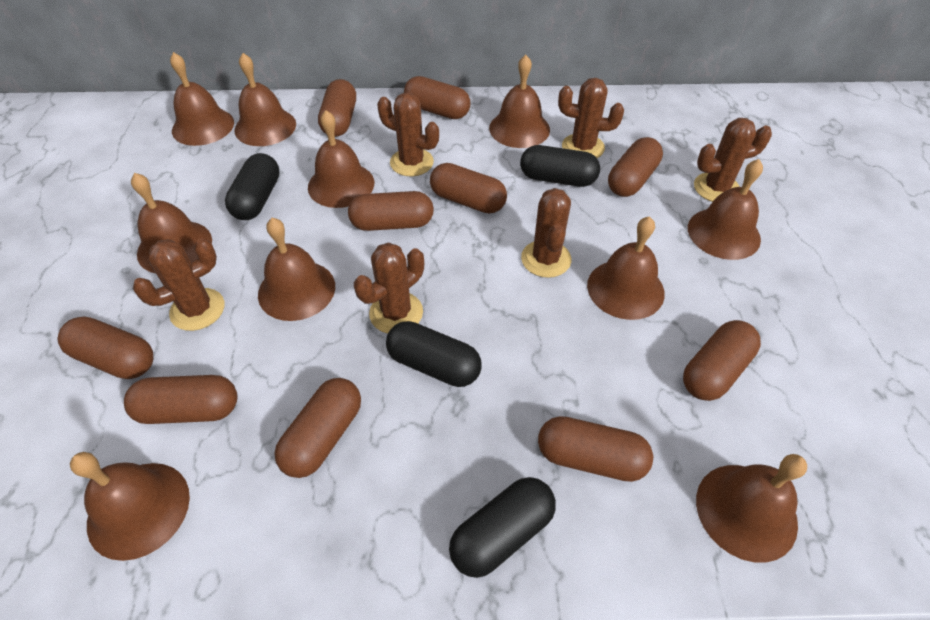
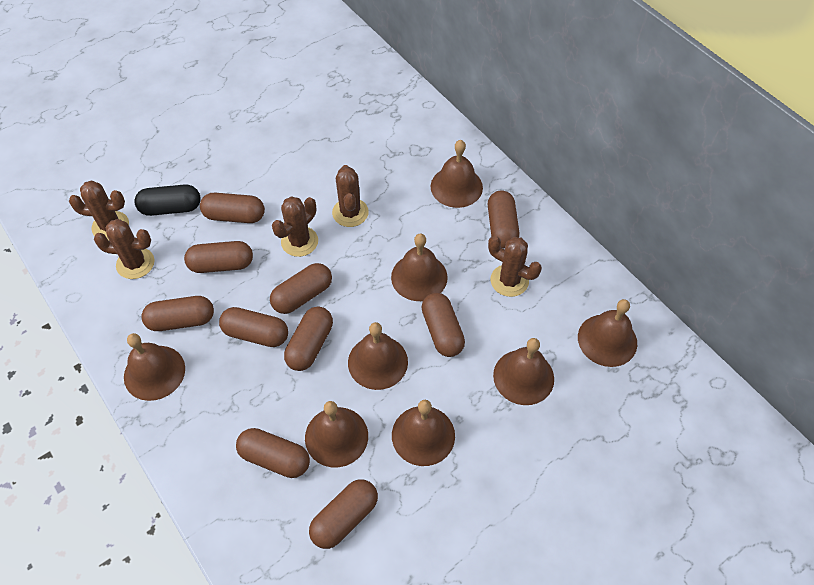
black capsule: 4 -> 1
brown bell: 10 -> 8
brown cactus: 6 -> 5

